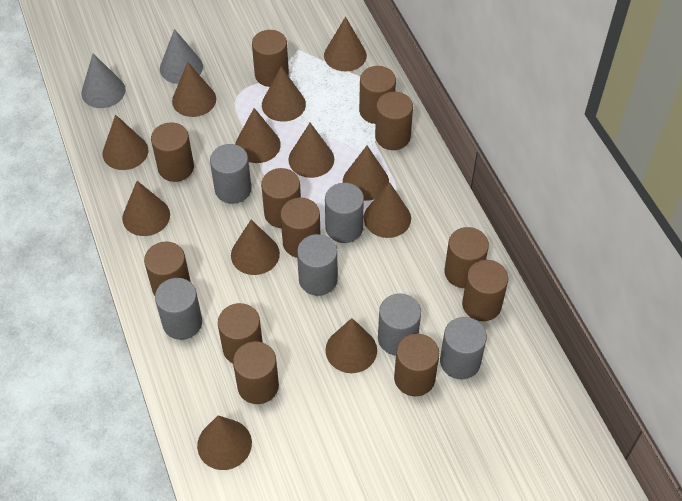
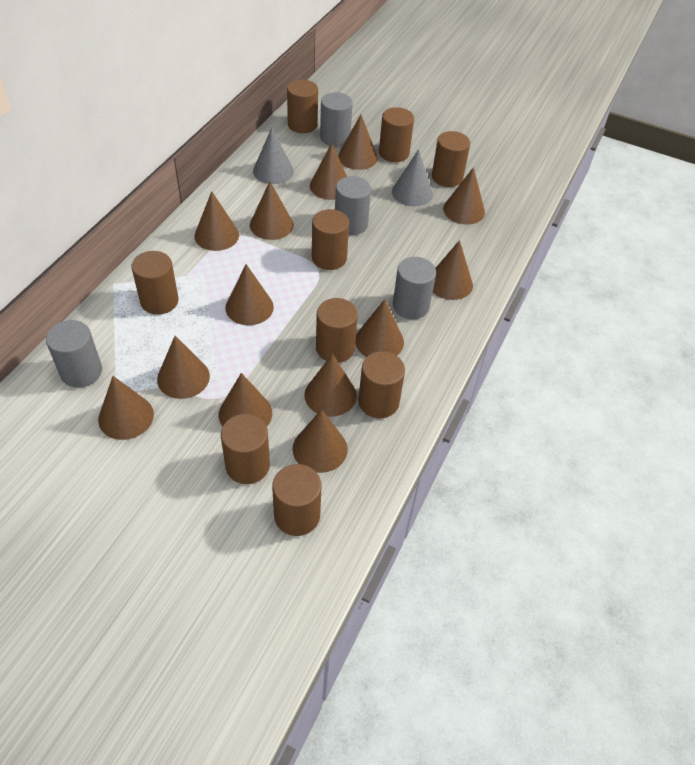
brown cone: 12 -> 13
brown cylinder: 12 -> 9
grey cylinder: 6 -> 4

